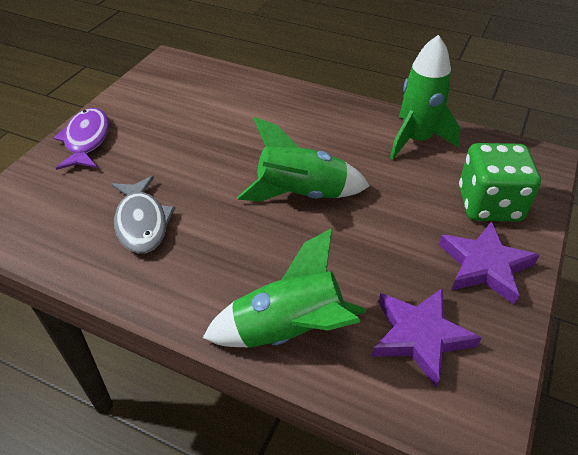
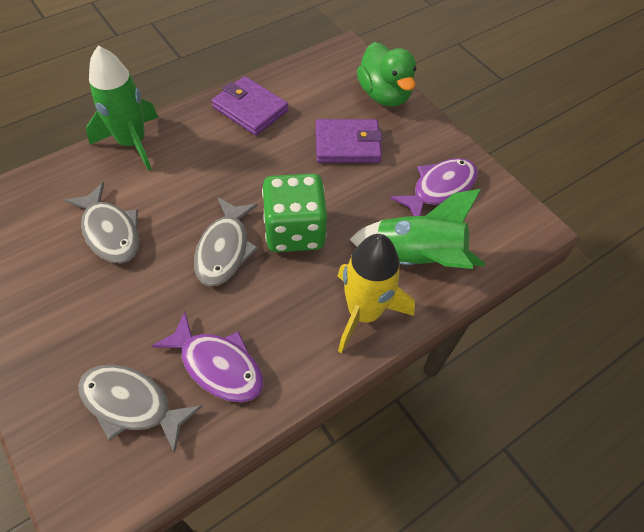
green duck: 0 -> 1
green rocket: 3 -> 2
grey fish: 1 -> 3
purple fish: 1 -> 2
purple star: 2 -> 0
purple wallet: 0 -> 2
yellow rocket: 0 -> 1

